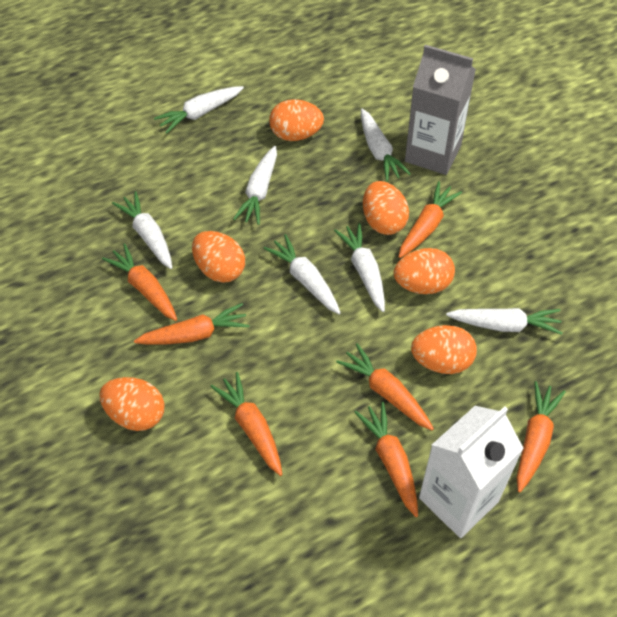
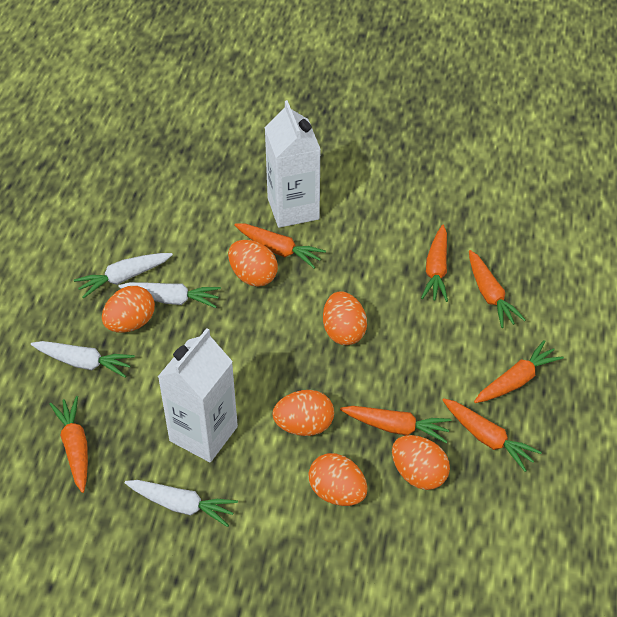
grey carton: 1 -> 0
white carrot: 7 -> 4
white carton: 1 -> 2

